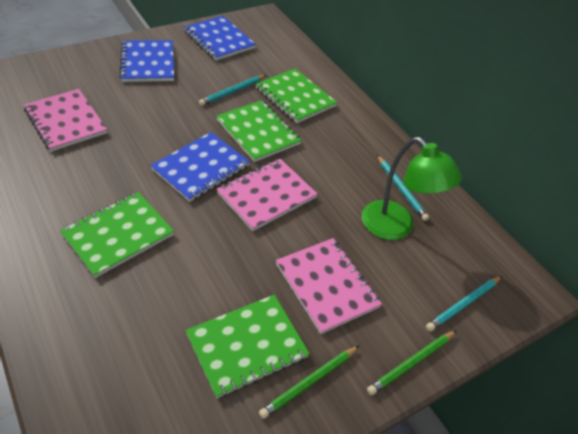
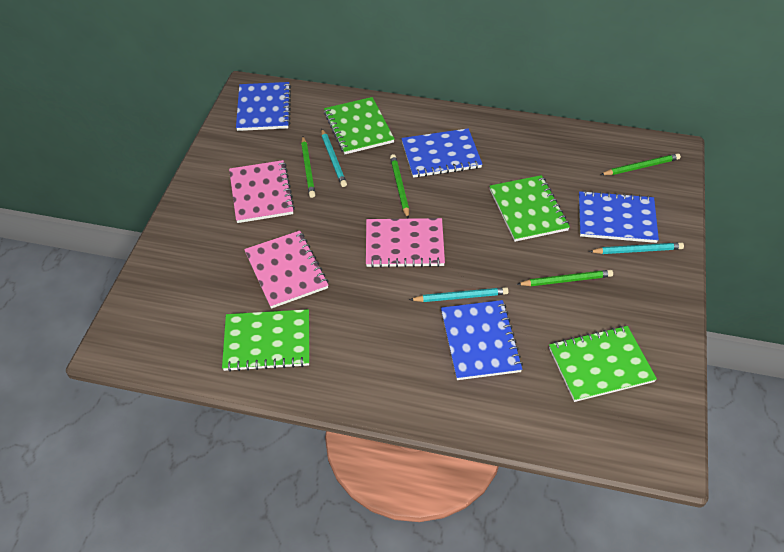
blue notebook: 3 -> 4
green lamp: 1 -> 0
green pencil: 2 -> 4

